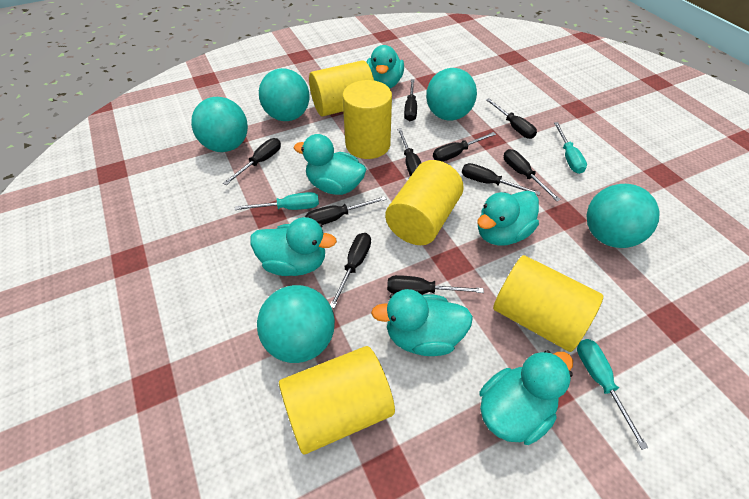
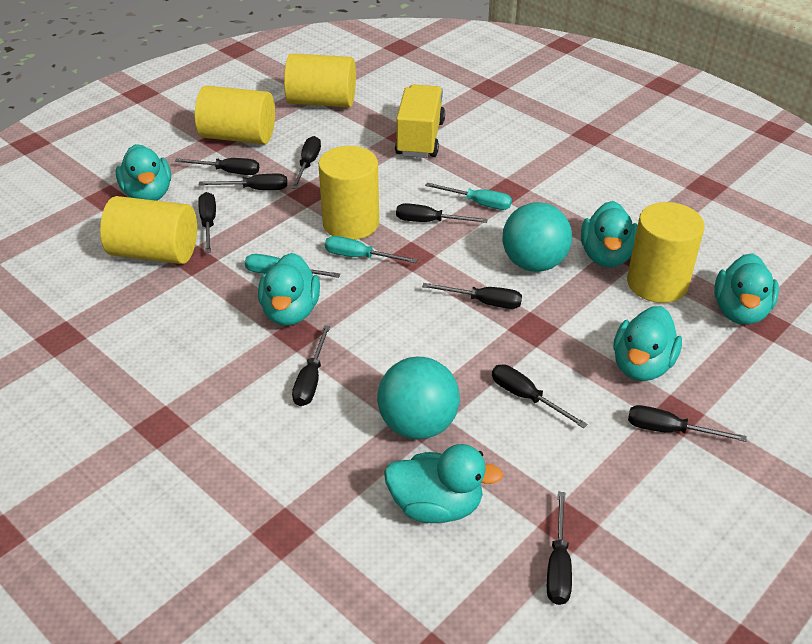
turquoise ball: 5 -> 2
yellow truck: 0 -> 1

